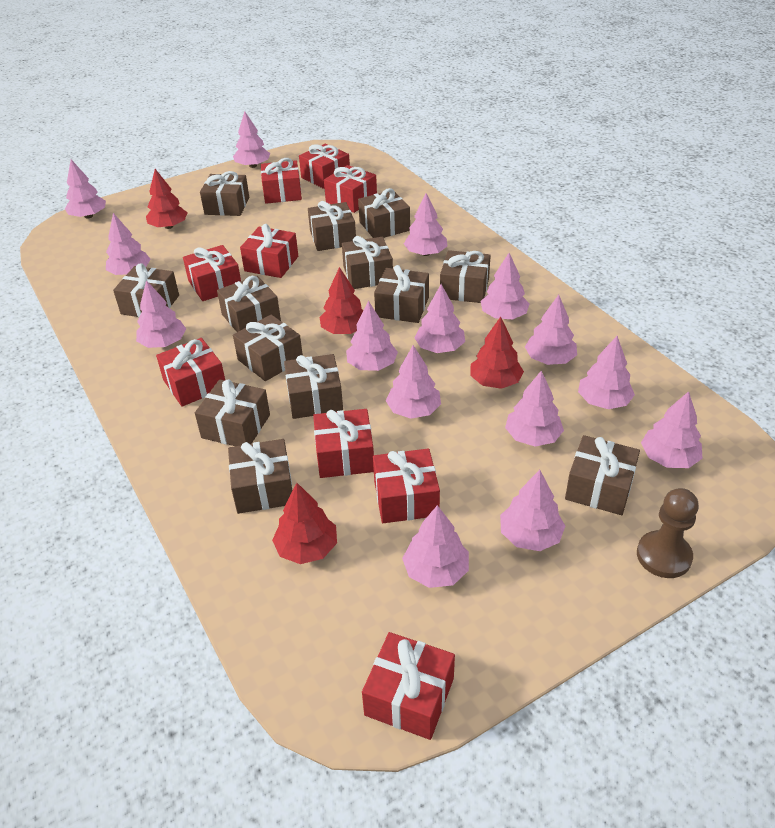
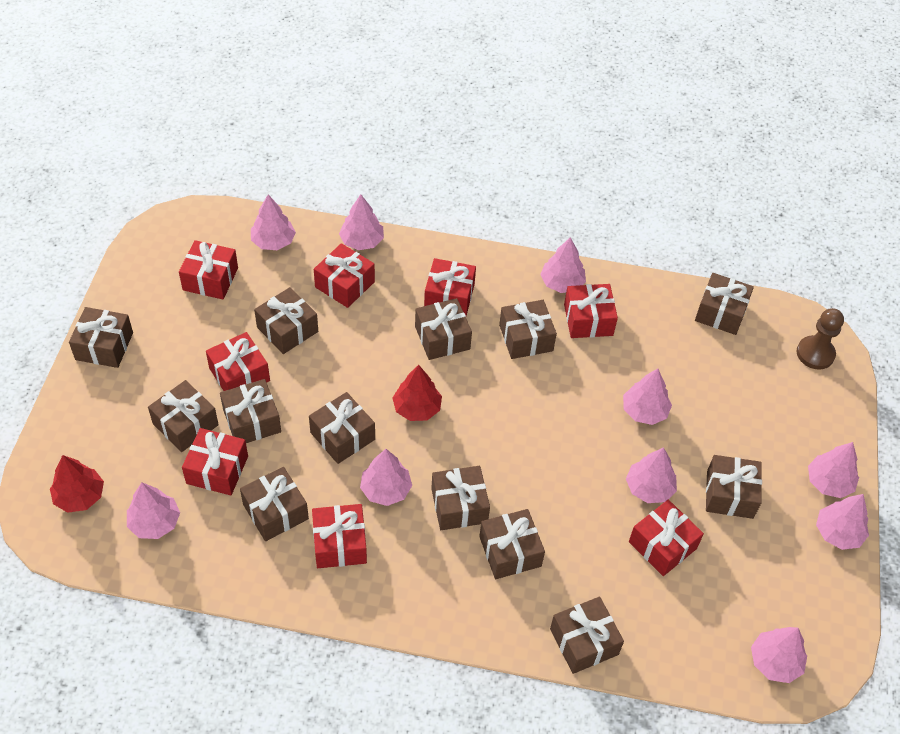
pink tree: 15 -> 10
red gift: 9 -> 8
red tree: 4 -> 2

